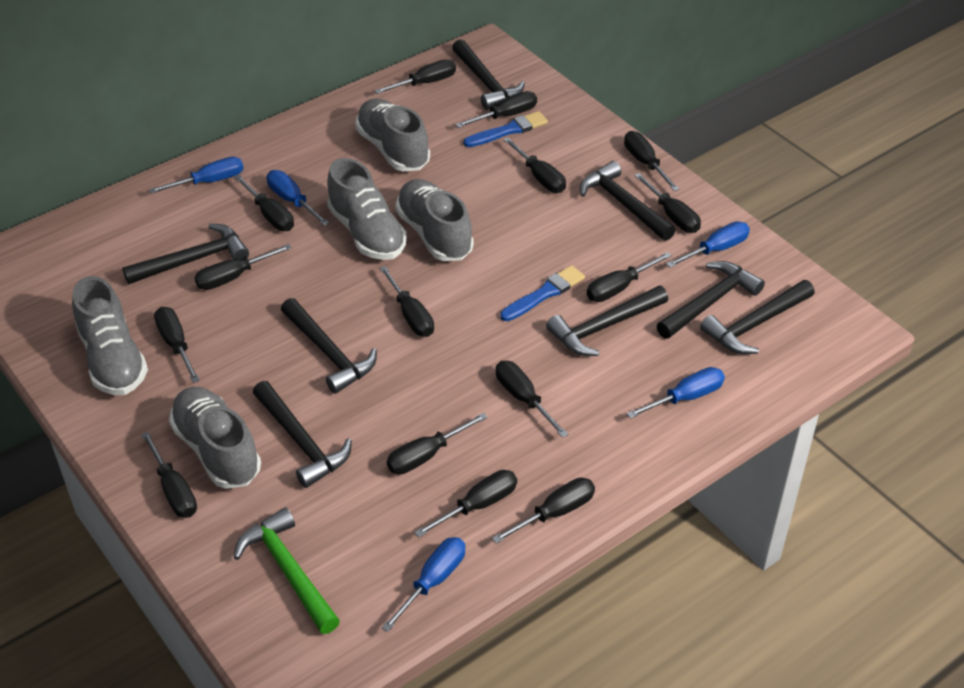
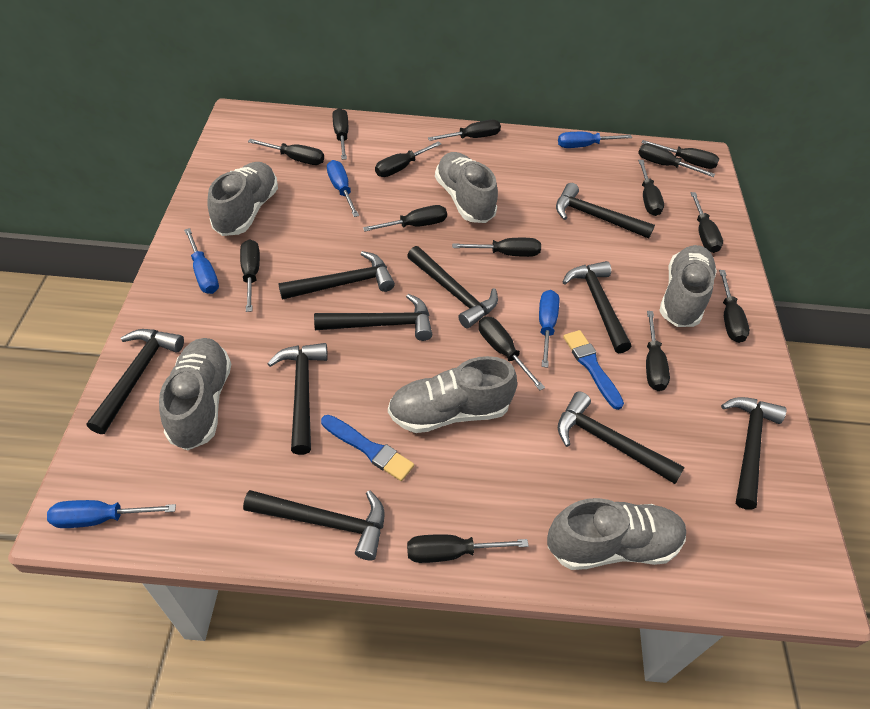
black hammer: 8 -> 10
green hammer: 1 -> 0
grey shoe: 5 -> 6

